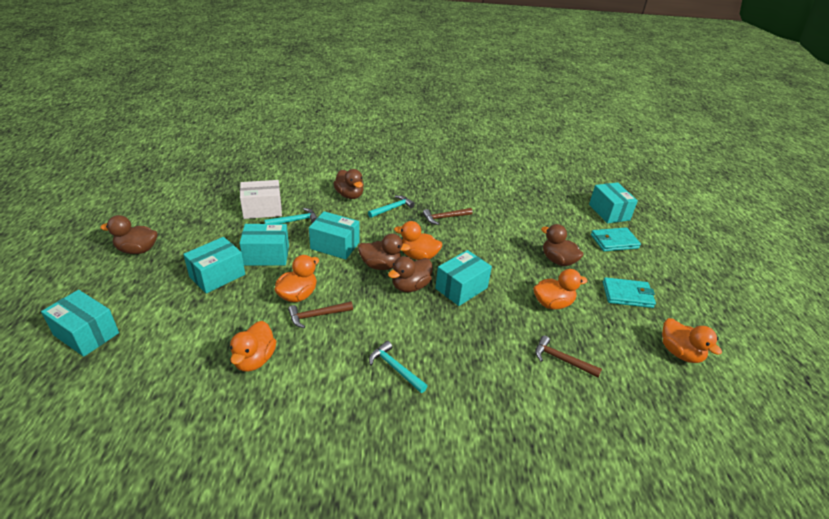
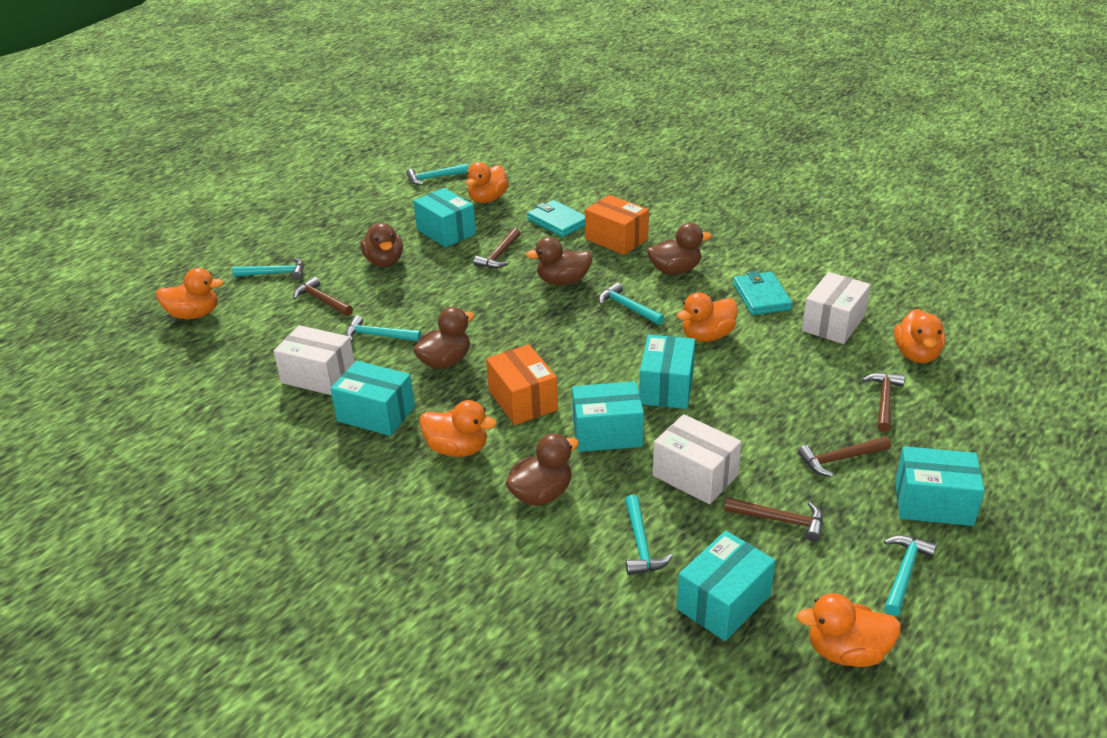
brown hammer: 3 -> 5
orange box: 0 -> 2
orange duck: 5 -> 6
turquoise hammer: 3 -> 6
white box: 1 -> 3

